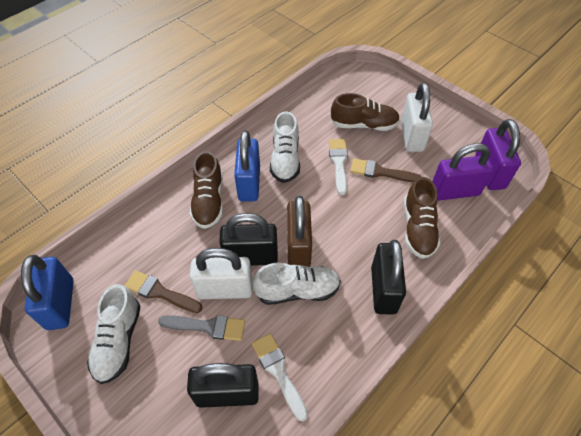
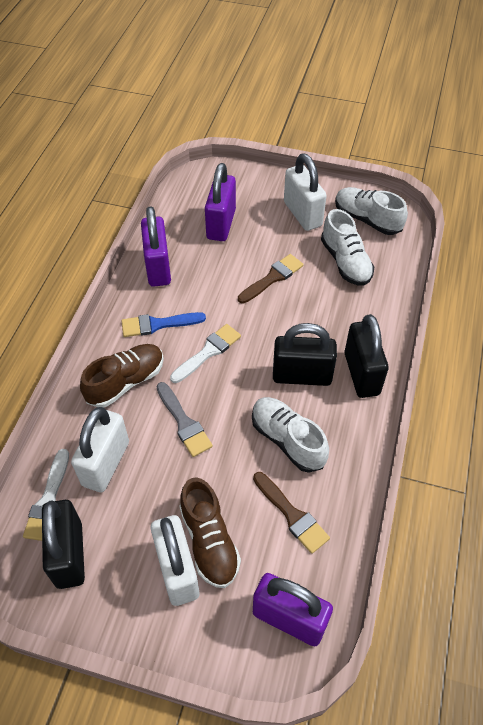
blue brush: 0 -> 1
blue padlock: 2 -> 0
brown padlock: 1 -> 0
brown shoe: 3 -> 2
purple padlock: 2 -> 3
white padlock: 2 -> 3

